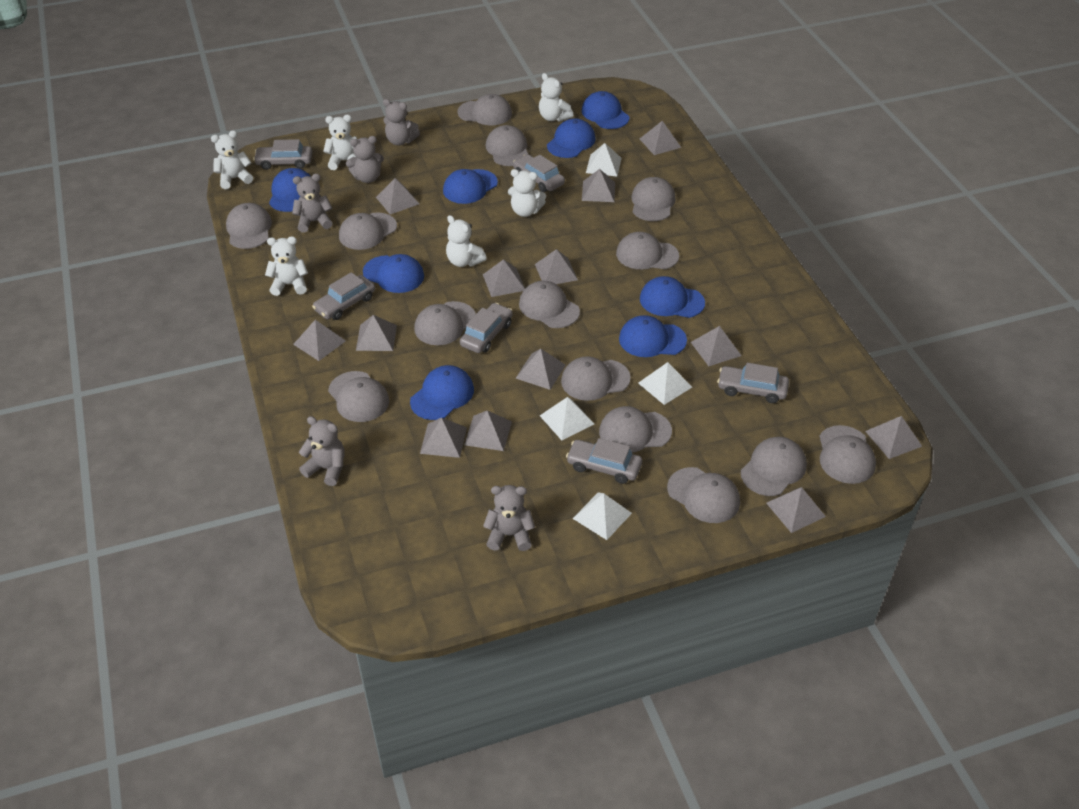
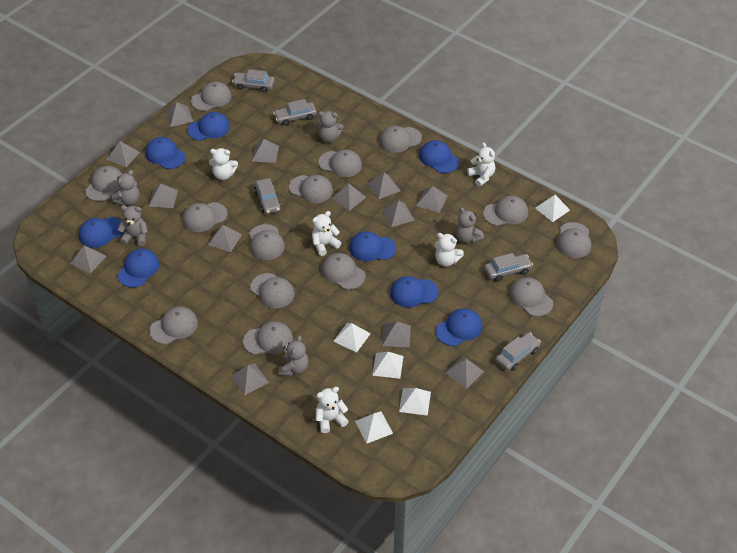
grey car: 6 -> 5
white pyramid: 4 -> 5
white teddy bear: 6 -> 5

